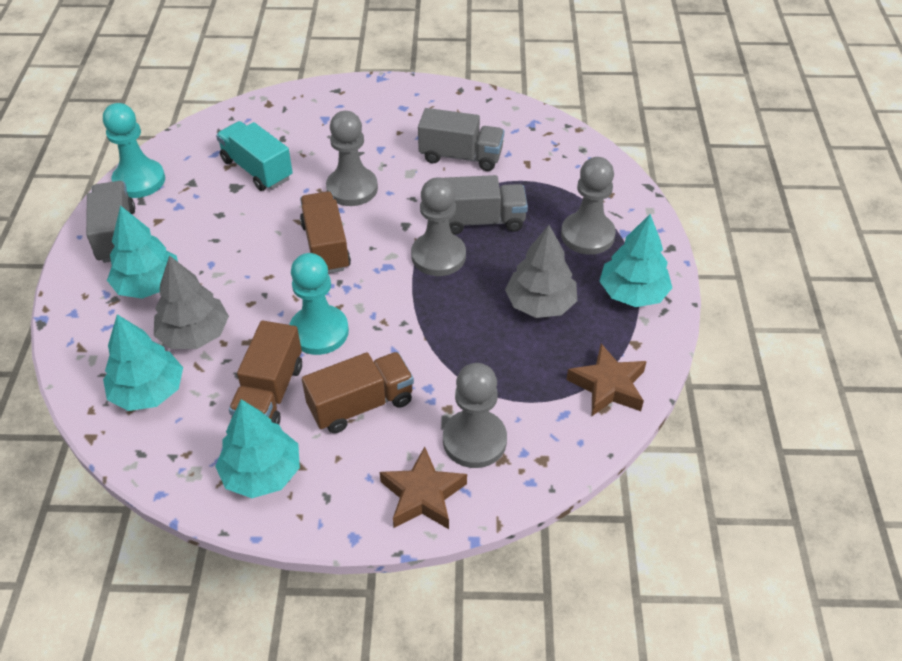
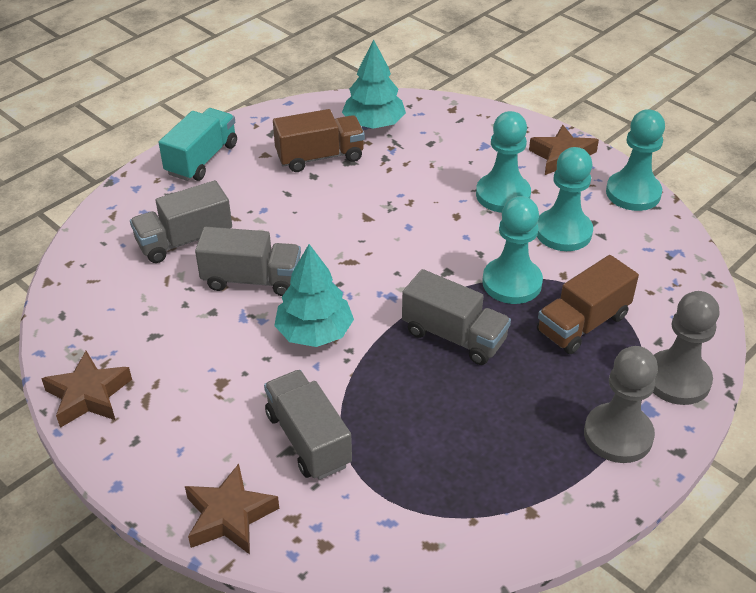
brown star: 2 -> 3
brown truck: 3 -> 2
grey pawn: 4 -> 2
grey tree: 2 -> 0
grey truck: 3 -> 4
turquoise pawn: 2 -> 4
turquoise tree: 4 -> 2

